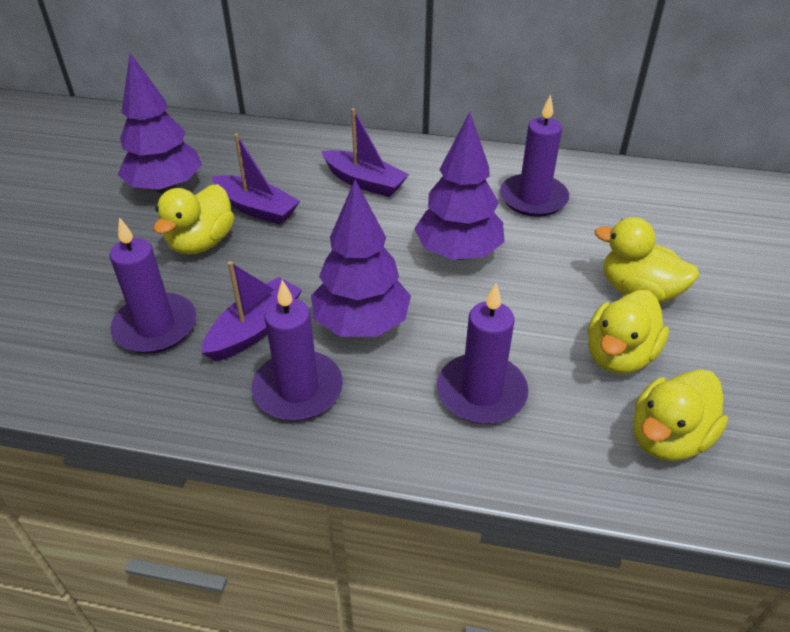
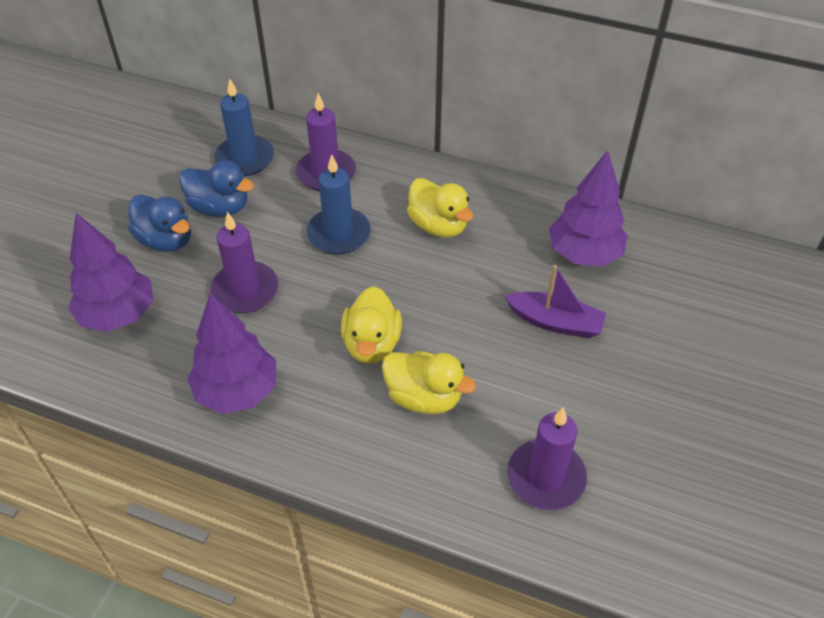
blue candle: 0 -> 2
blue duck: 0 -> 2
purple boat: 3 -> 1
purple candle: 4 -> 3
yellow duck: 4 -> 3

